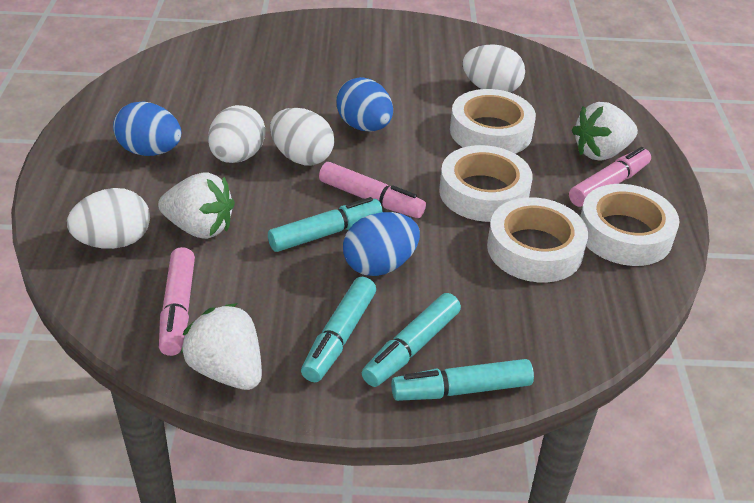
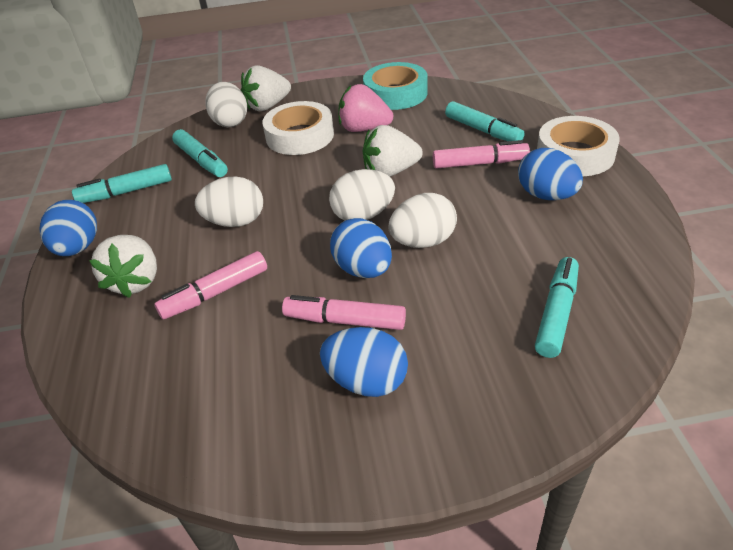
blue egg: 3 -> 4
pink strawberry: 0 -> 1
turquoise tape: 0 -> 1
white tape: 4 -> 2

